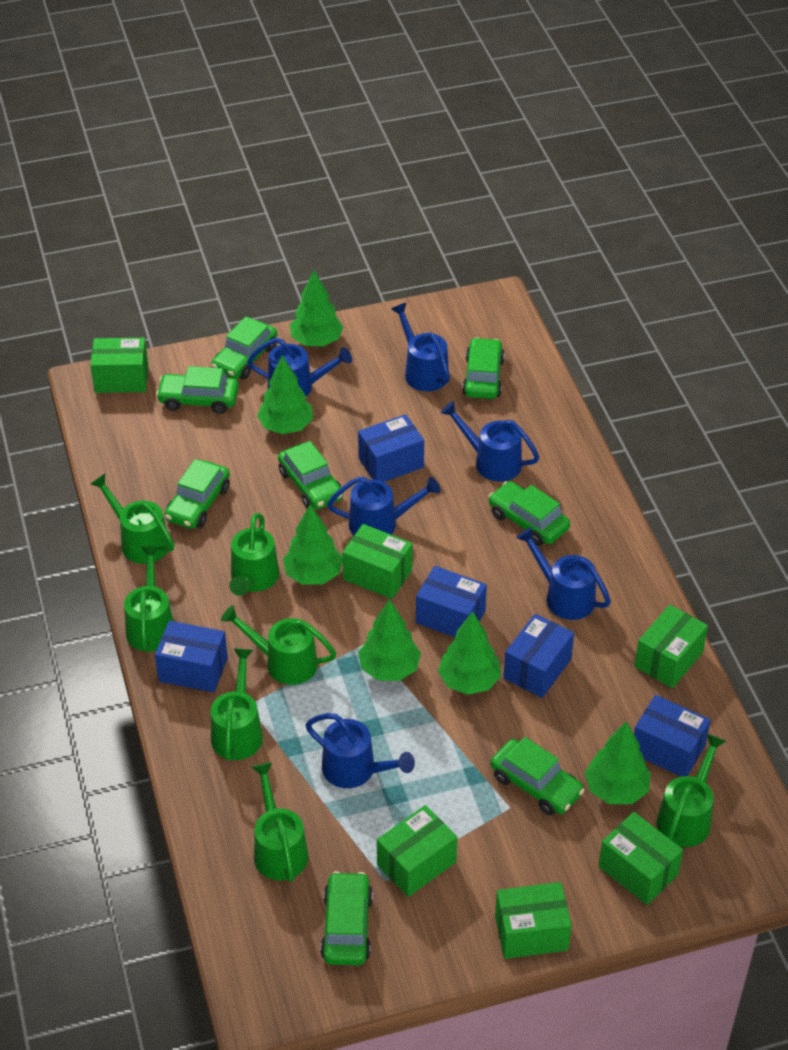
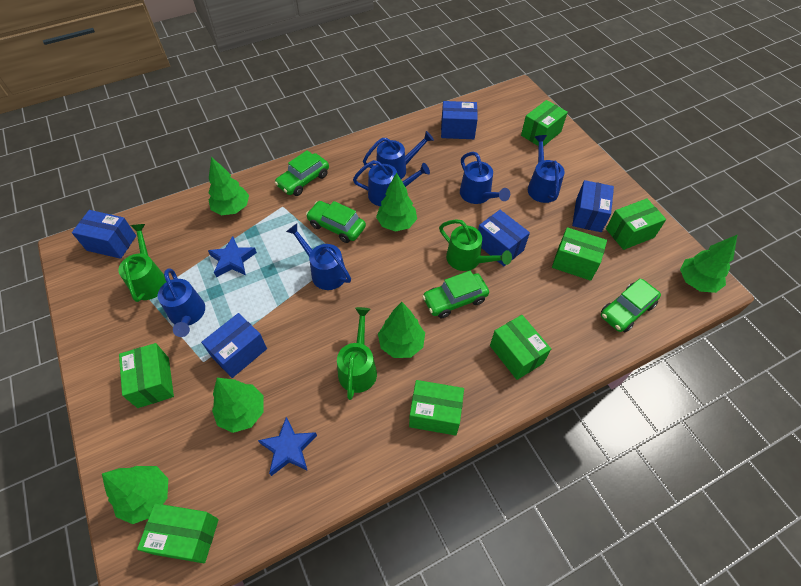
blue star: 0 -> 2
green box: 6 -> 7
green car: 8 -> 4
green watering can: 7 -> 3

